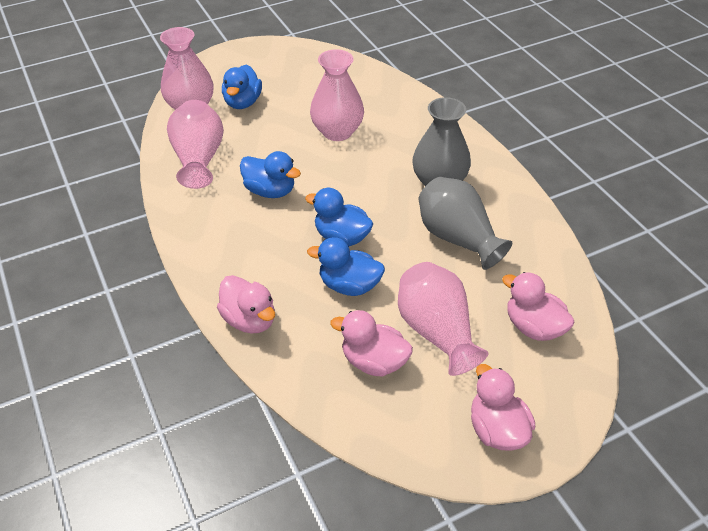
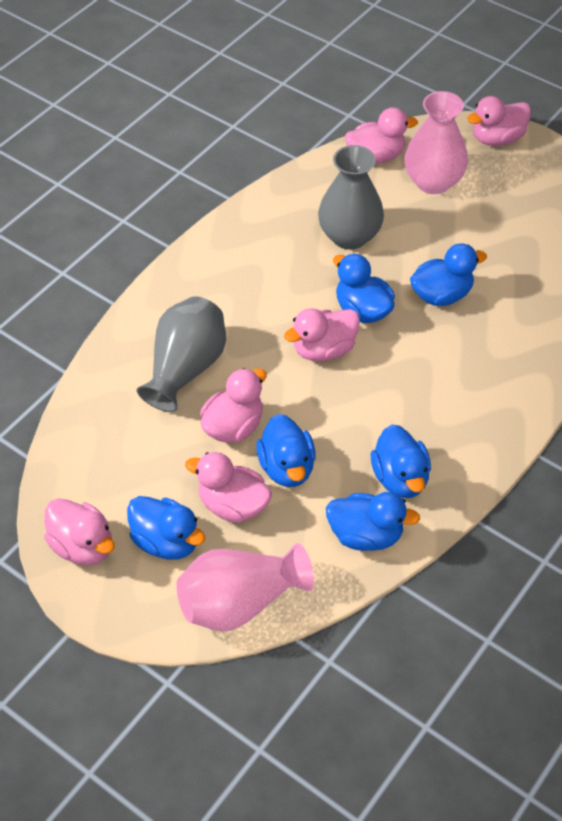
blue duck: 4 -> 6
pink duck: 4 -> 6
pink vase: 4 -> 2

